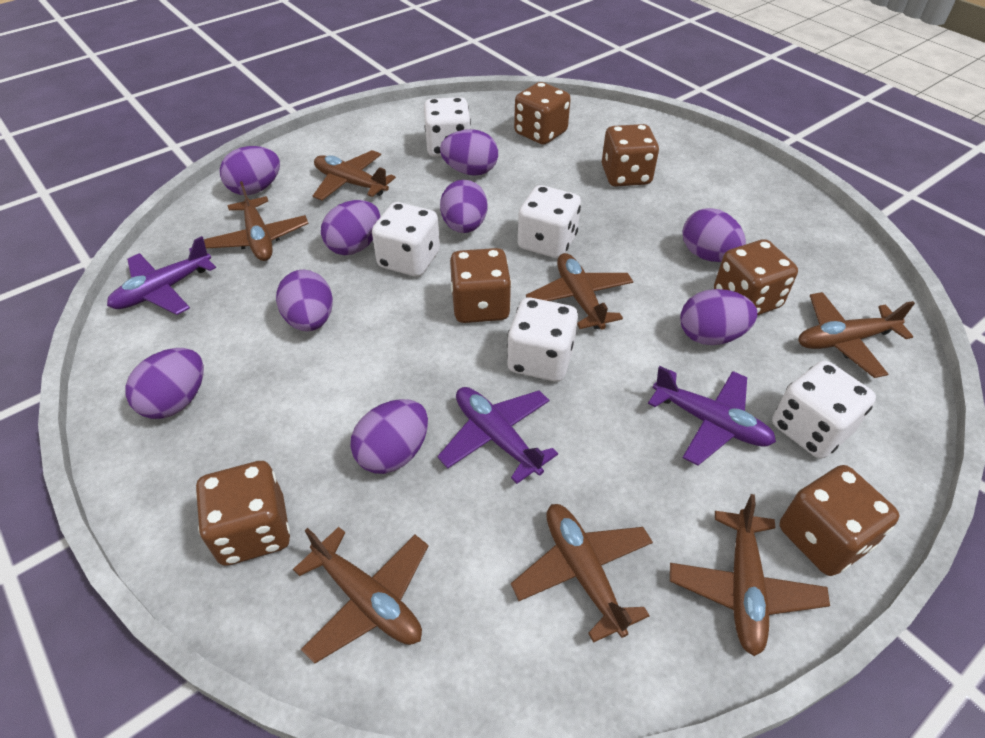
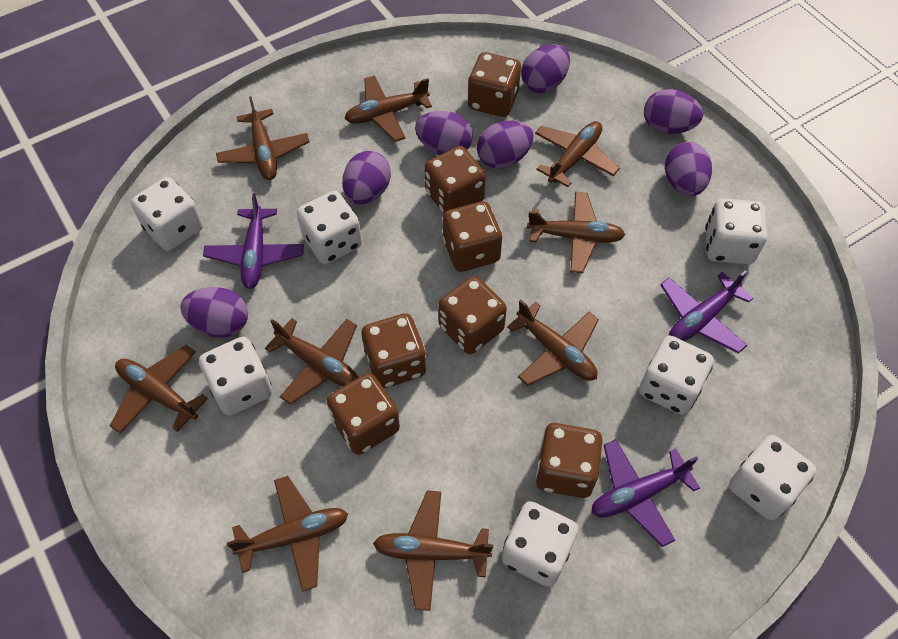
brown dice: 6 -> 7
brown plane: 7 -> 9
purple egg: 9 -> 7
white dice: 5 -> 7

